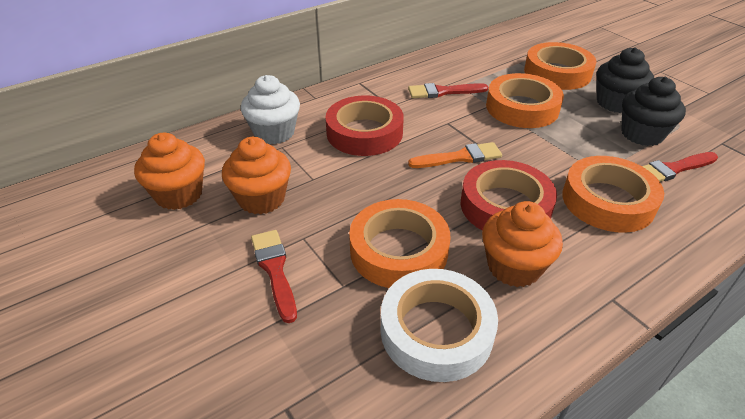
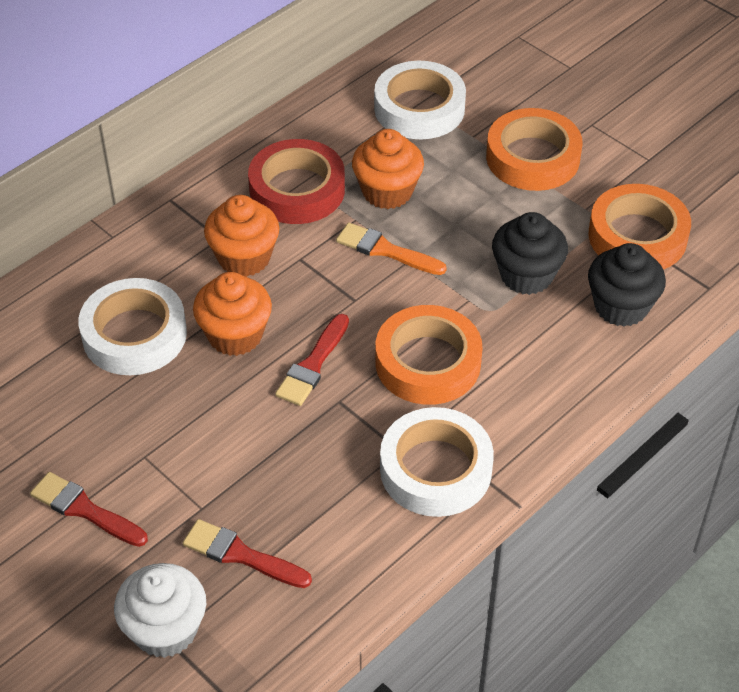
orange tape: 4 -> 3
red tape: 2 -> 1
white tape: 1 -> 3

